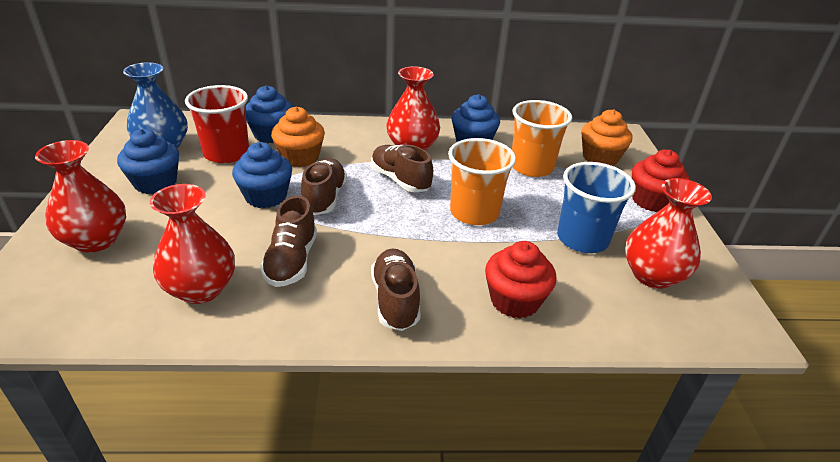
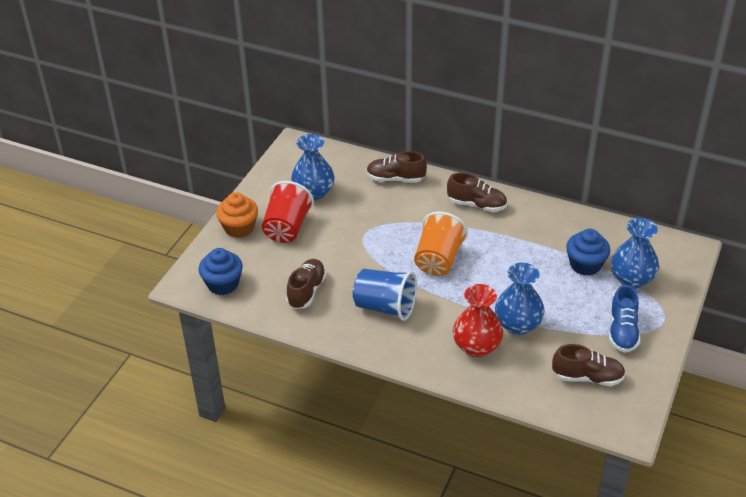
blue cupcake: 4 -> 2
blue shoe: 0 -> 1
blue vase: 1 -> 3
orange cup: 2 -> 1
orange cupcake: 2 -> 1
red cupcake: 2 -> 0
red vase: 4 -> 1

